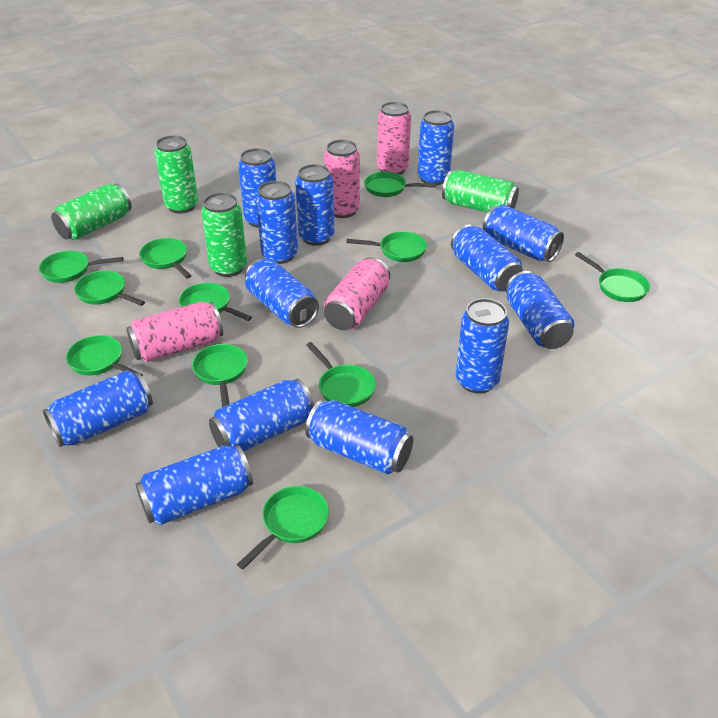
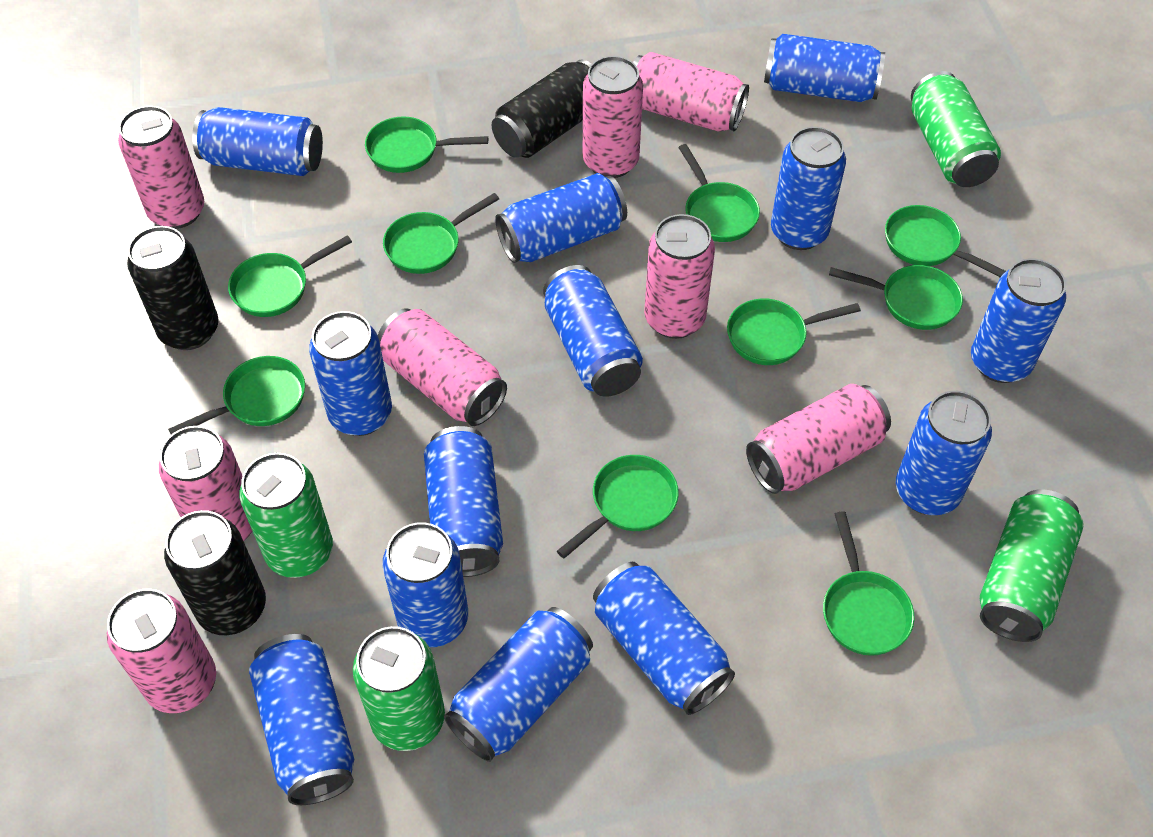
black can: 0 -> 3
green pan: 11 -> 10
pink can: 4 -> 8

